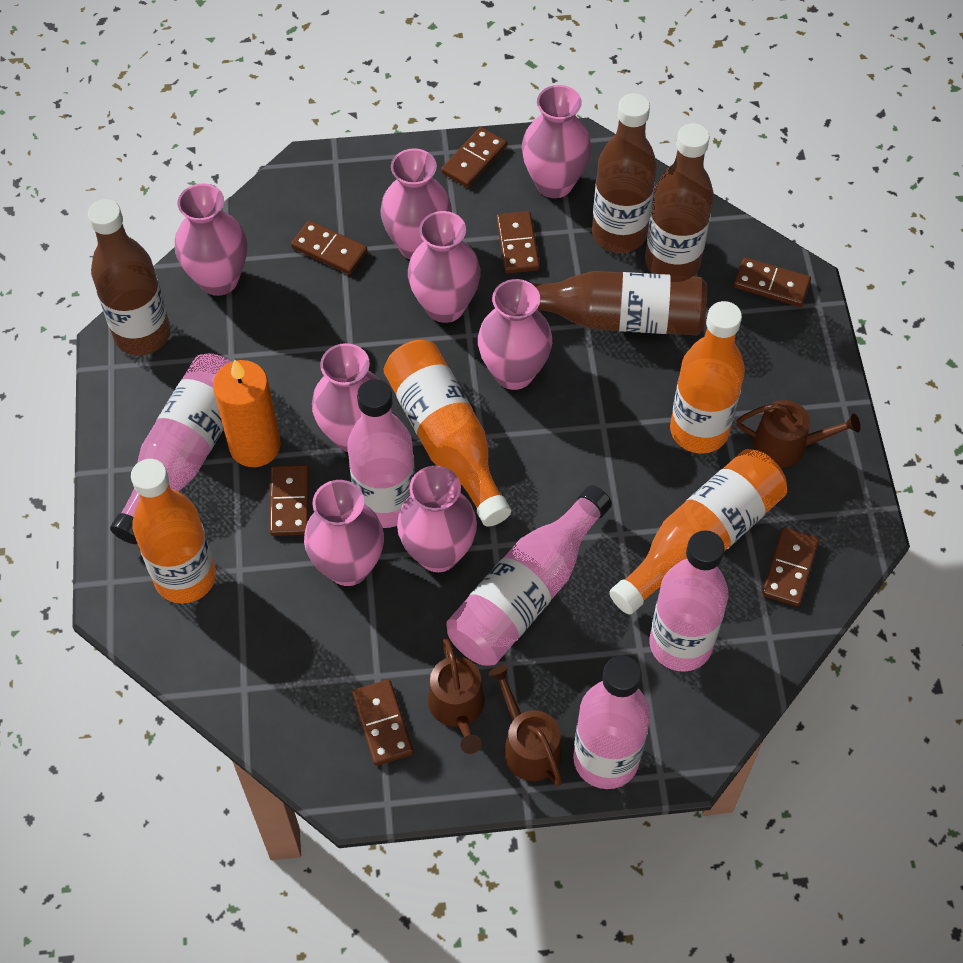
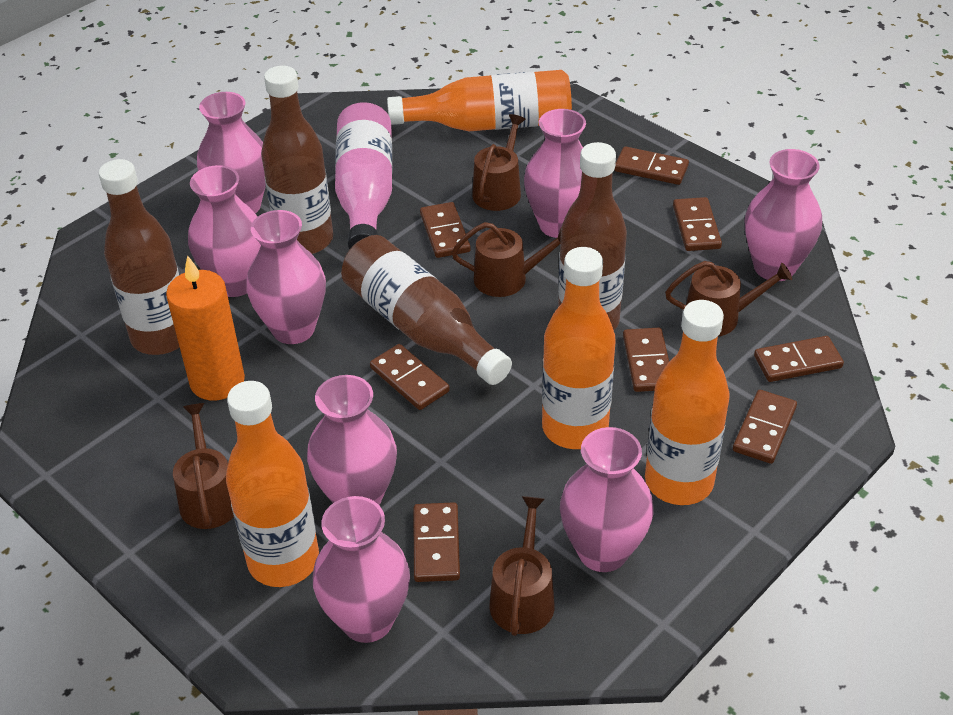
brown domino: 7 -> 8
brown watering can: 3 -> 5
pink bottle: 5 -> 1

